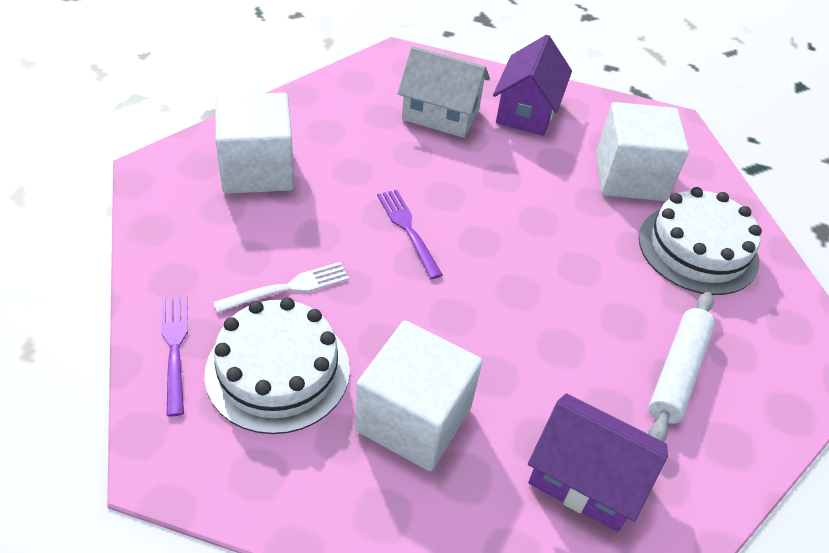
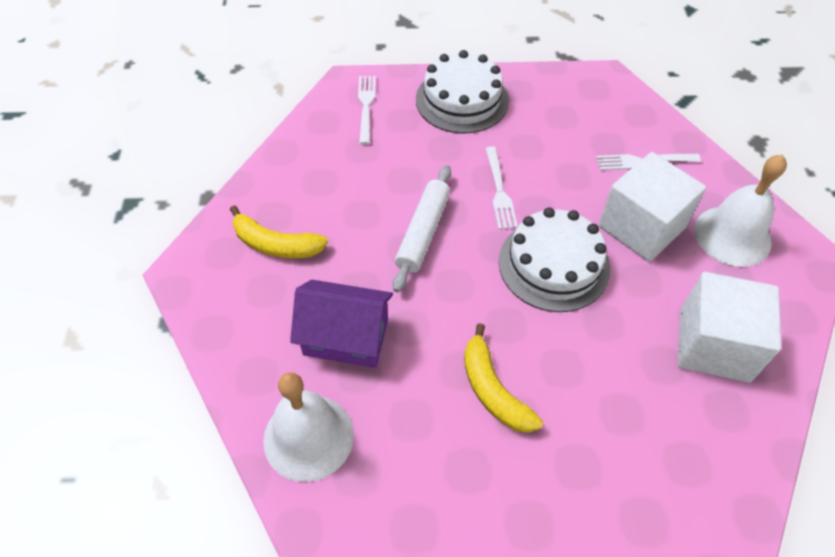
purple fork: 2 -> 0
purple house: 2 -> 1
white bell: 0 -> 2
white cube: 3 -> 2
white fork: 1 -> 3
white house: 1 -> 0
yellow banana: 0 -> 2

